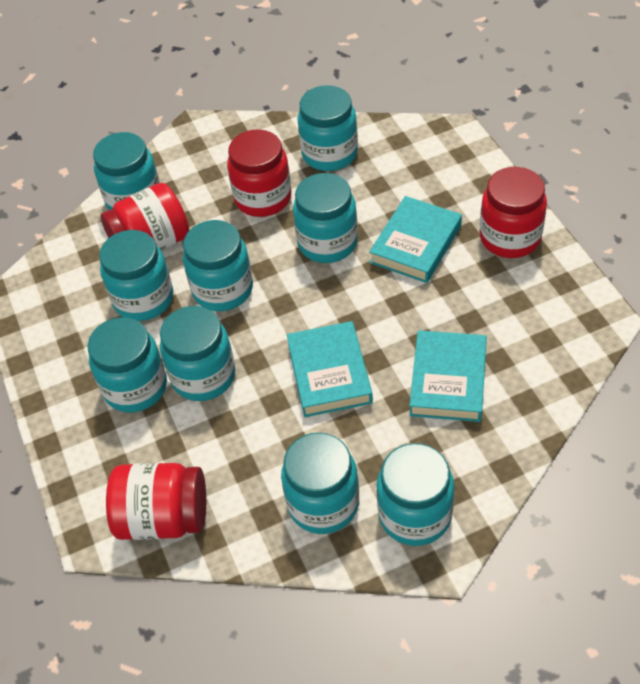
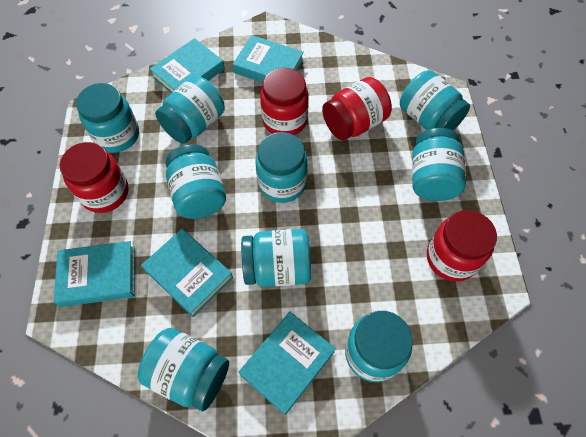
turquoise book: 3 -> 5

